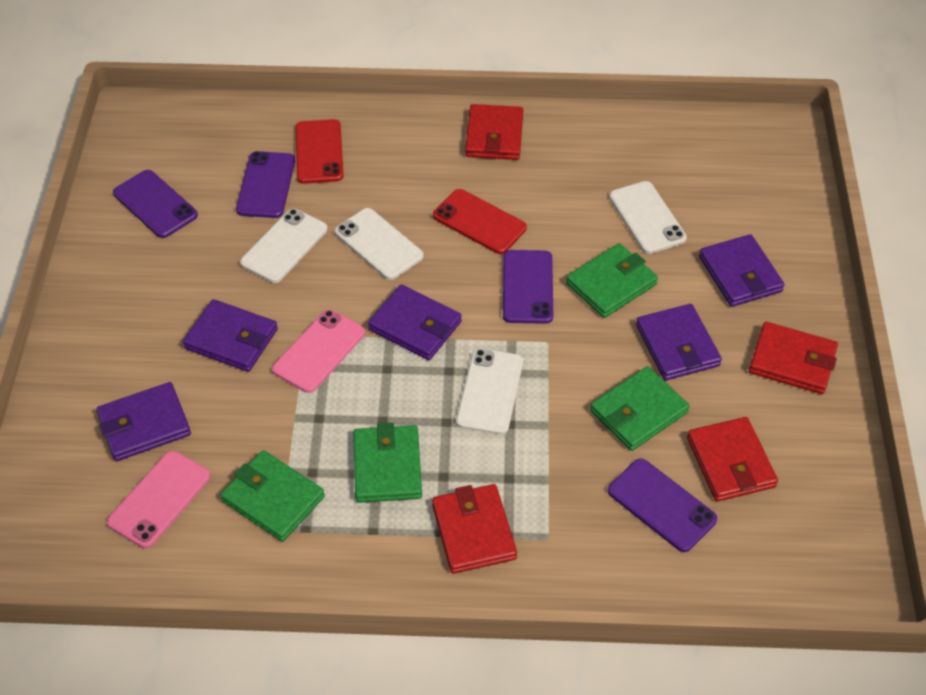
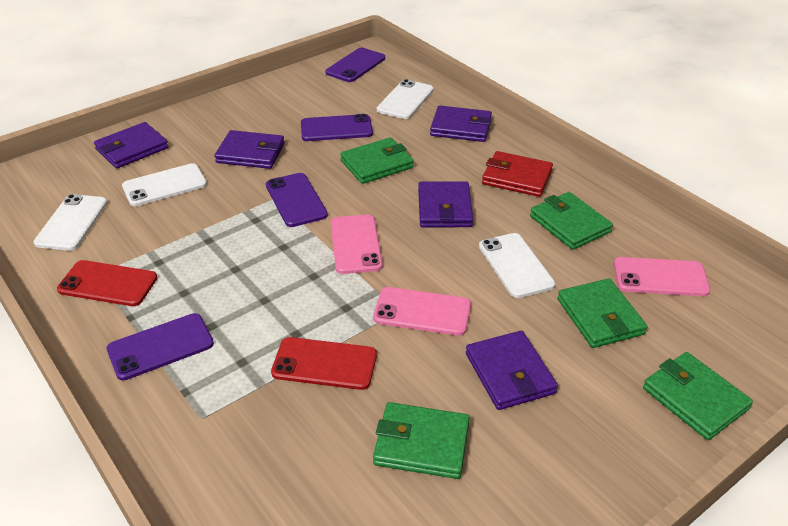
green wallet: 4 -> 5
pink phone: 2 -> 3
red wallet: 4 -> 1

